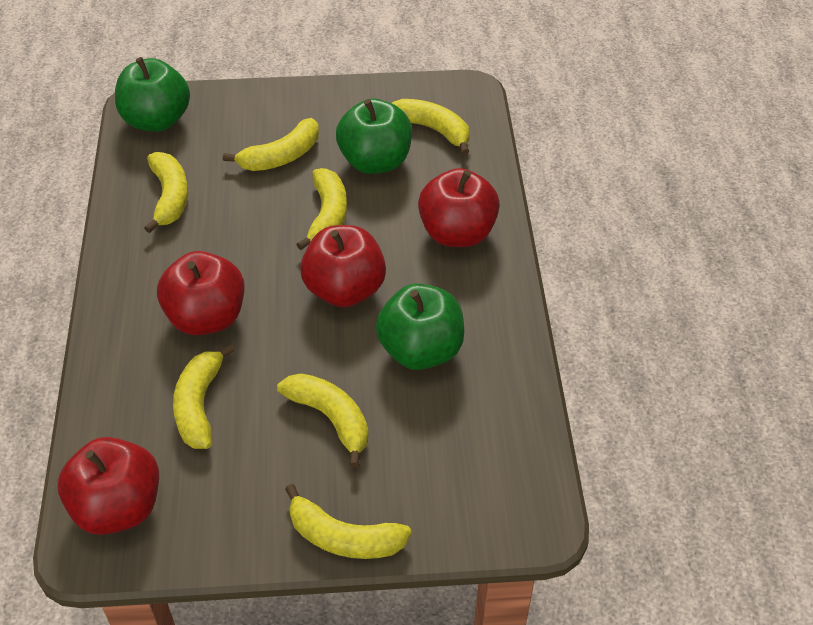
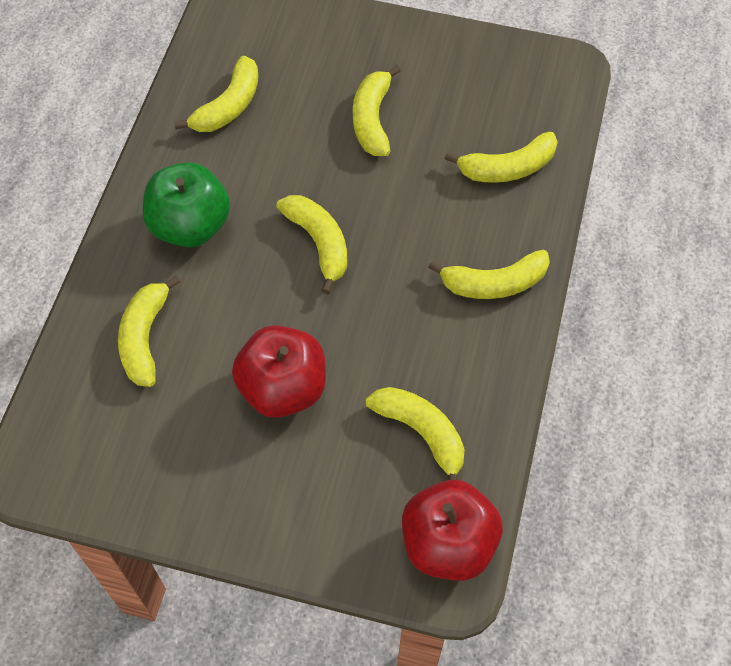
green apple: 3 -> 1
red apple: 4 -> 2

